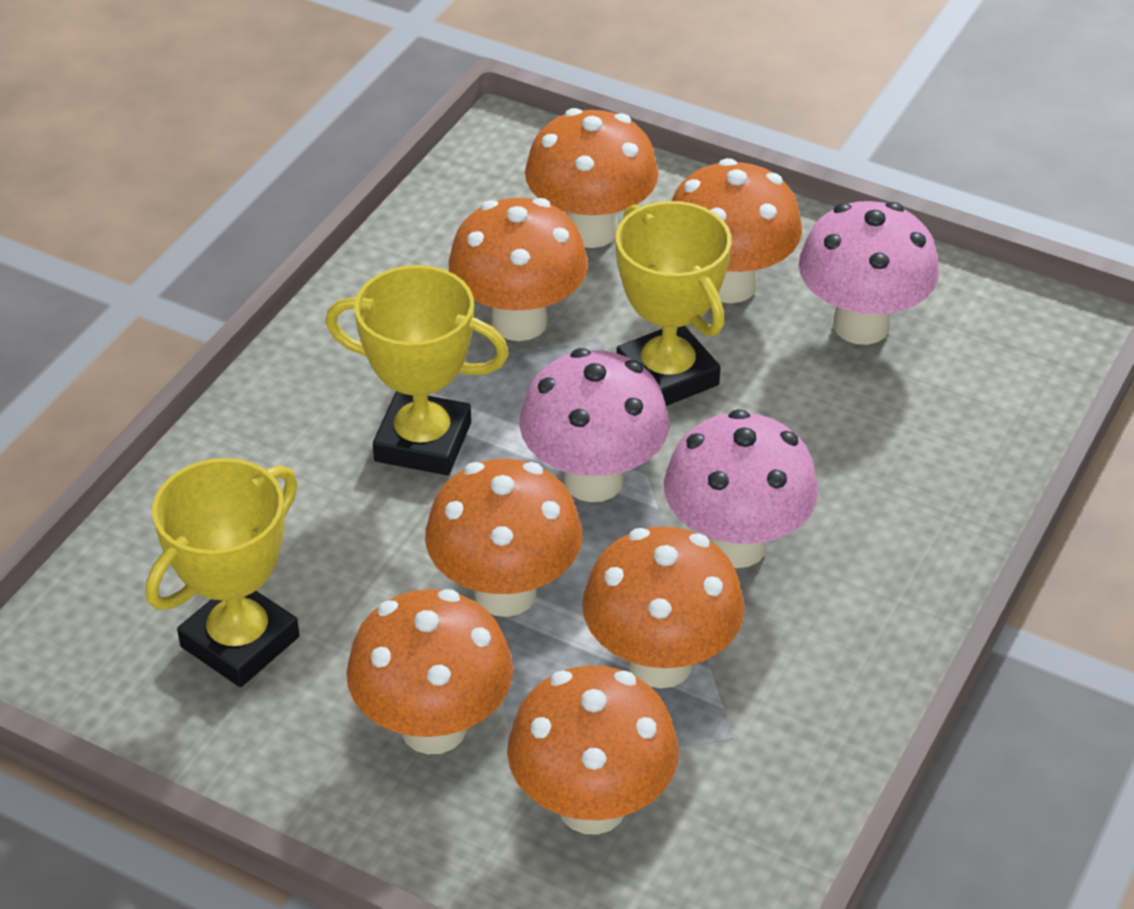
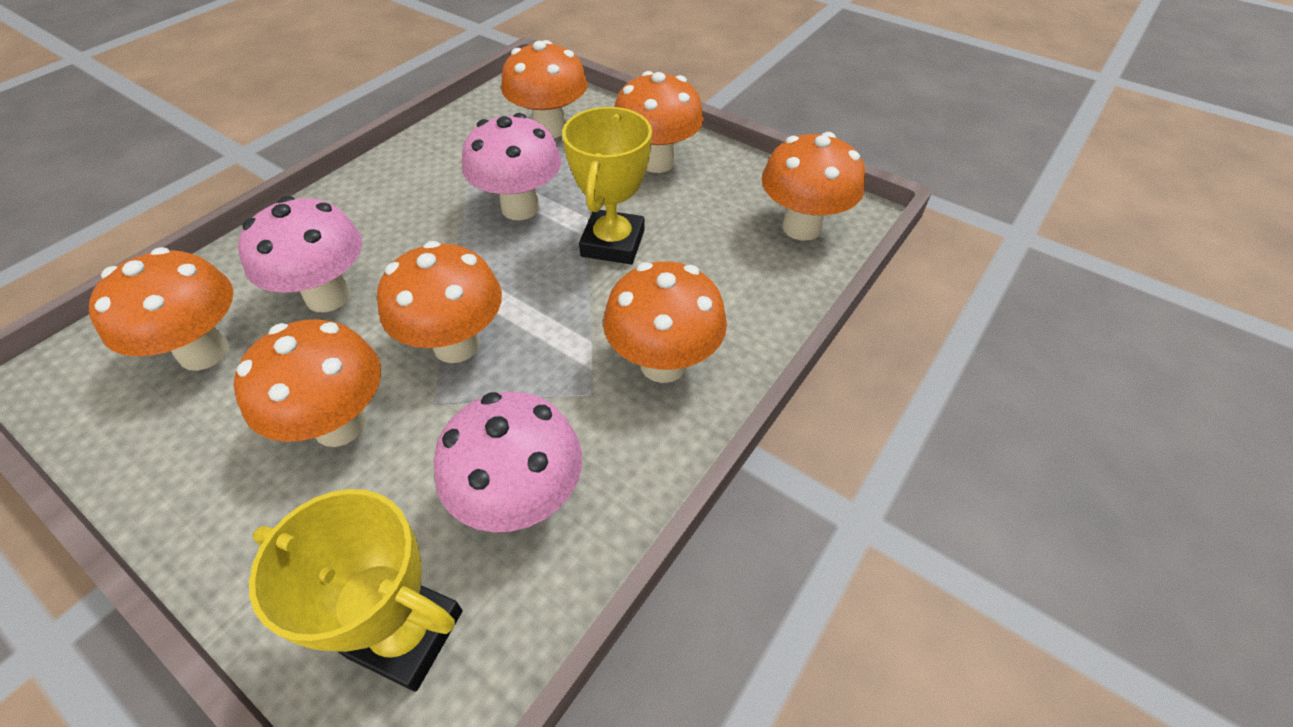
yellow trophy: 3 -> 2

